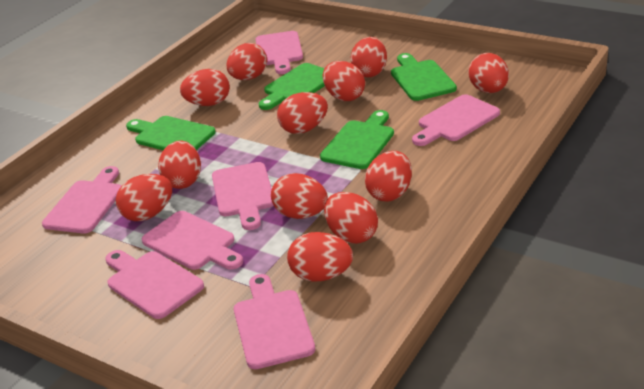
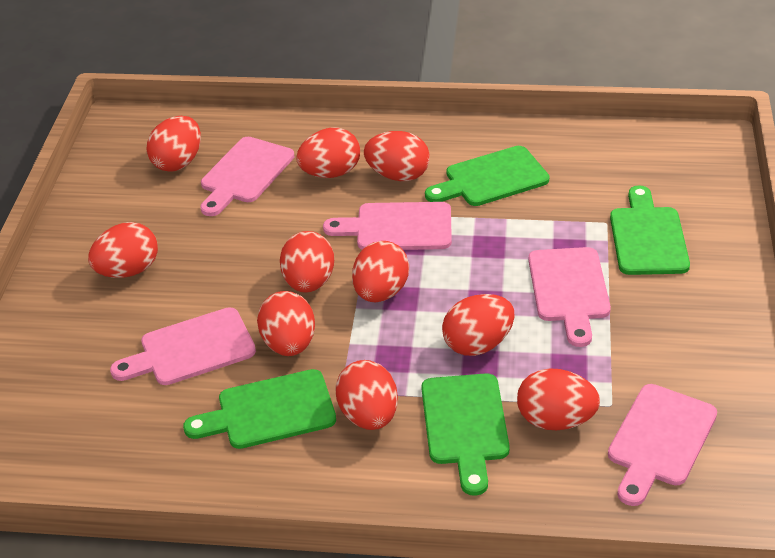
pink cutting board: 7 -> 5
red egg: 12 -> 10

